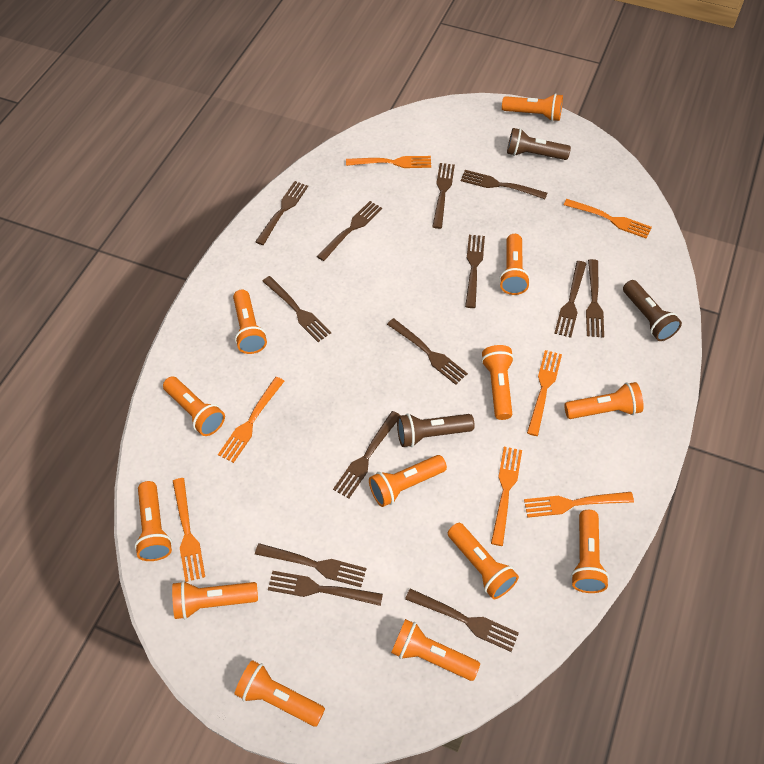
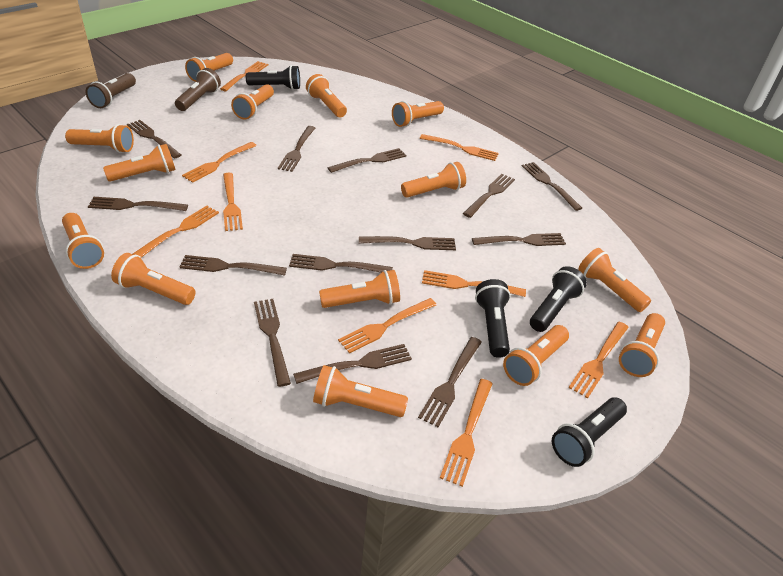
black flashlight: 0 -> 4
brown flashlight: 3 -> 2
orange flashlight: 13 -> 14
orange fork: 7 -> 9

